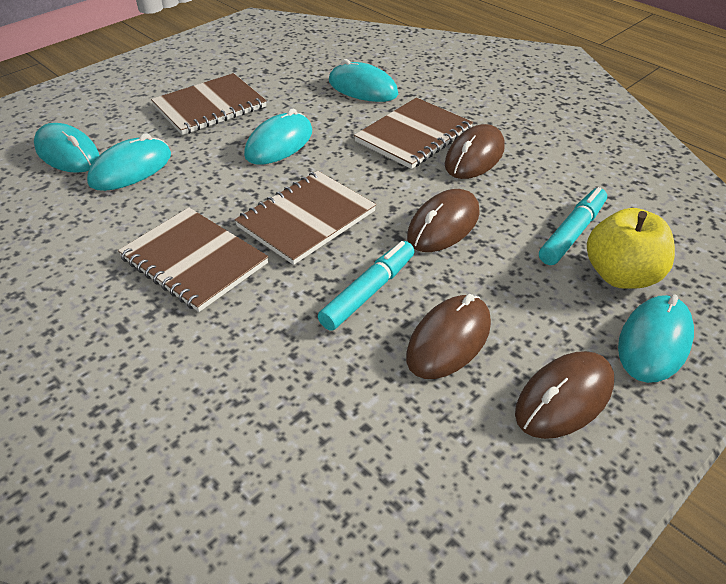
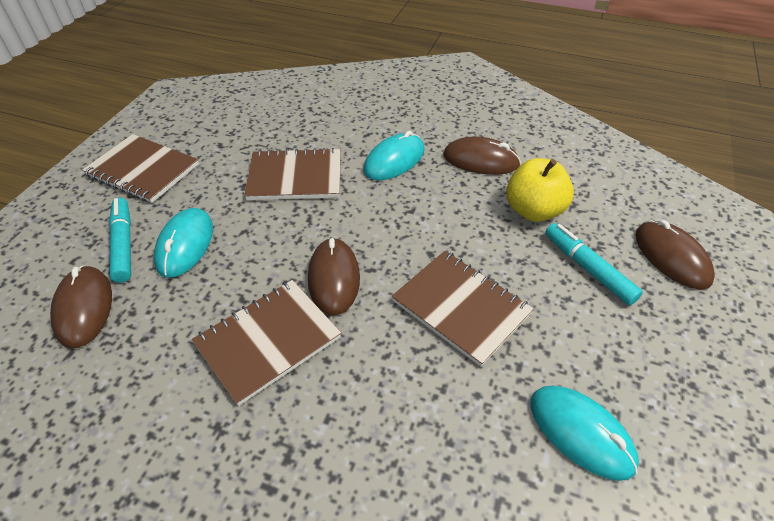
turquoise mouse: 5 -> 3

